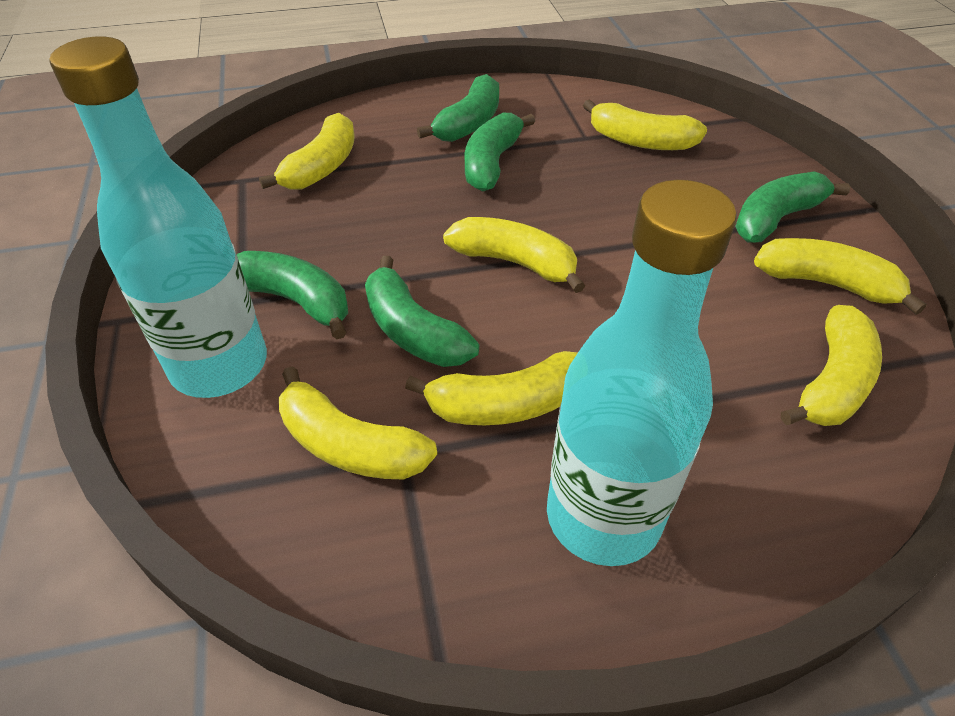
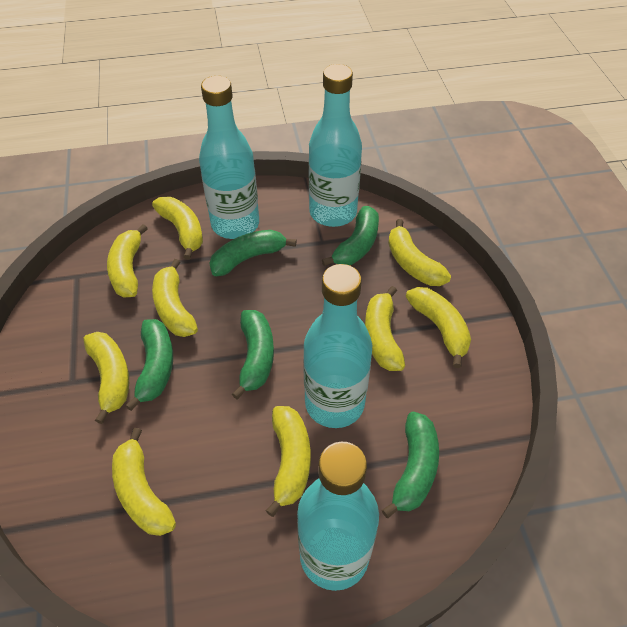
turquoise bottle: 2 -> 4
yellow banana: 7 -> 9

